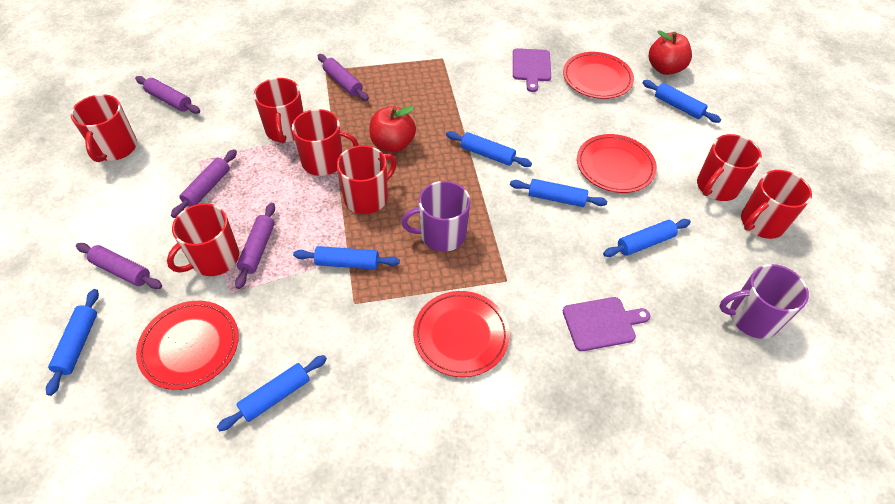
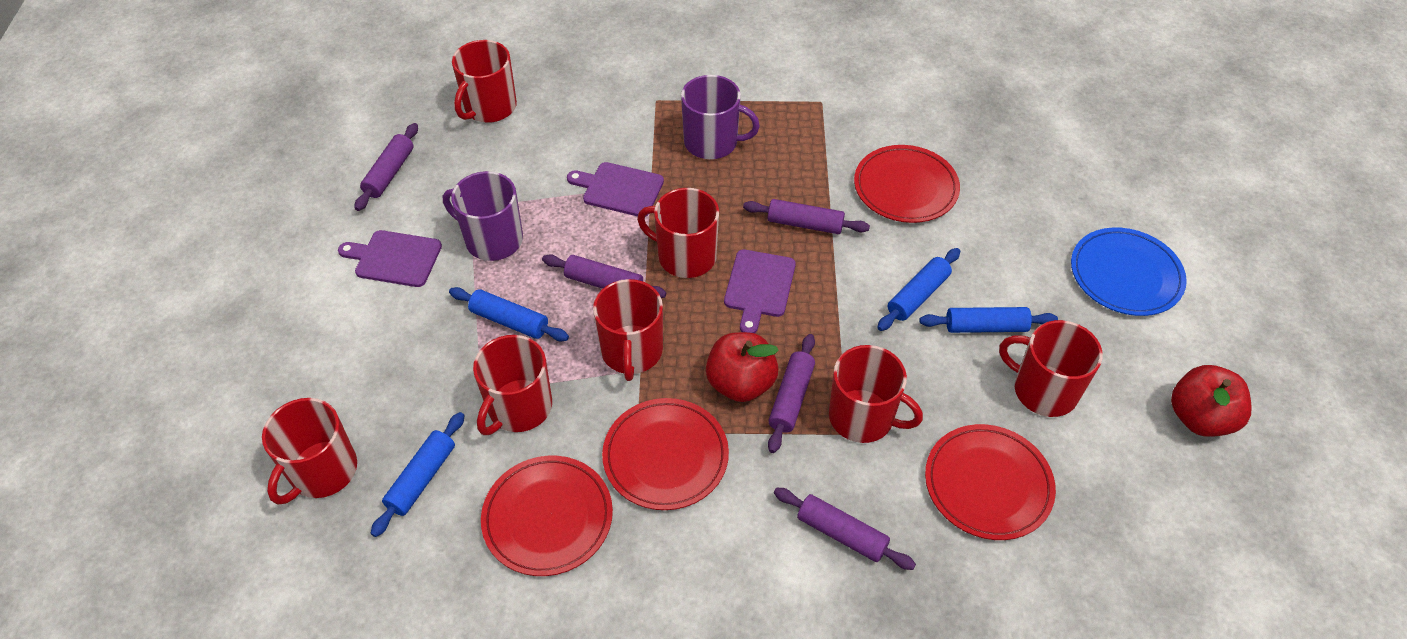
blue plate: 0 -> 1
blue rolling pin: 7 -> 4
purple cutting board: 2 -> 3

